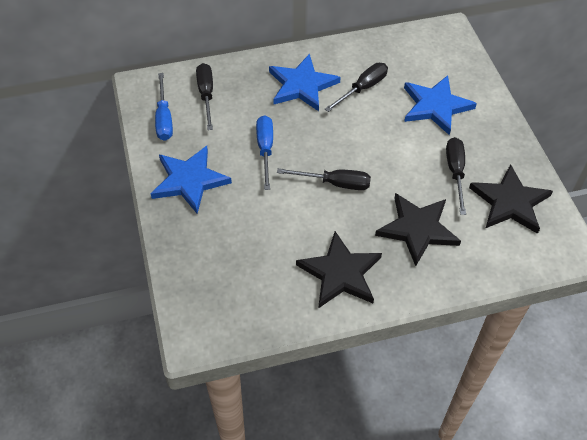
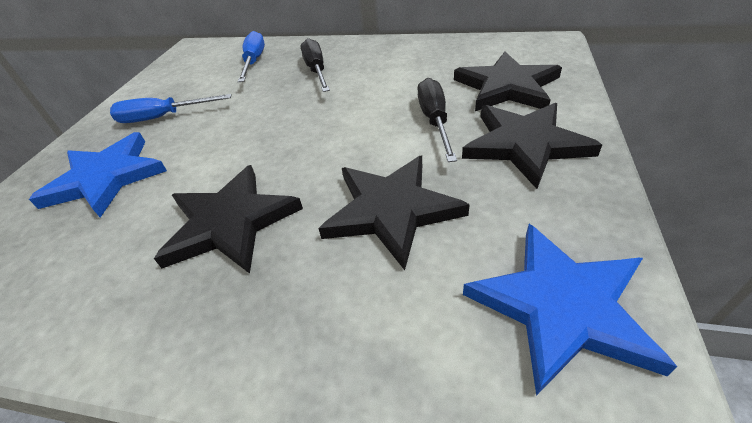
black screwdriver: 4 -> 2
black star: 3 -> 4
blue star: 3 -> 2

